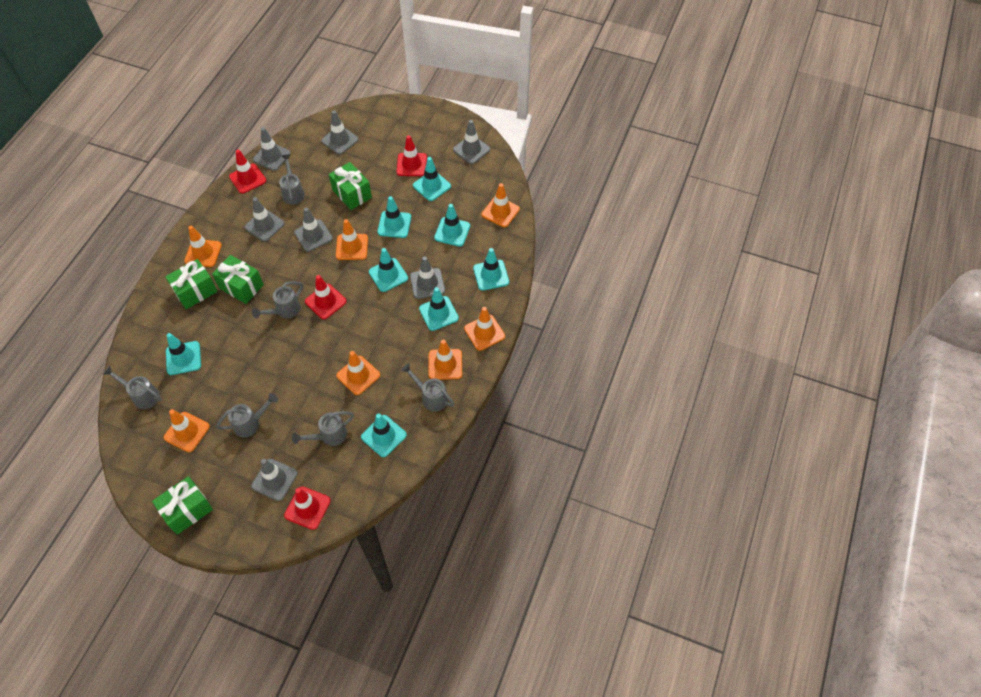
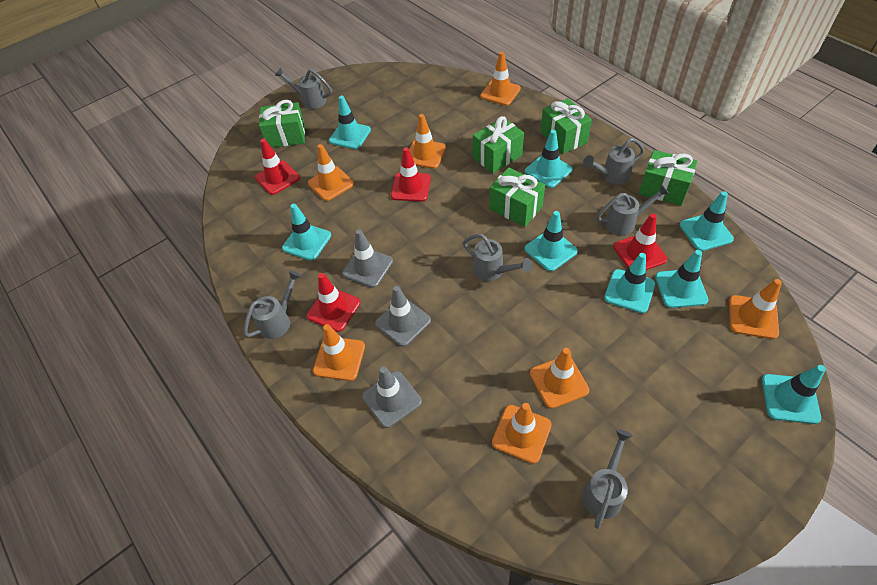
green gift: 4 -> 5
grey traffic cone: 7 -> 3

